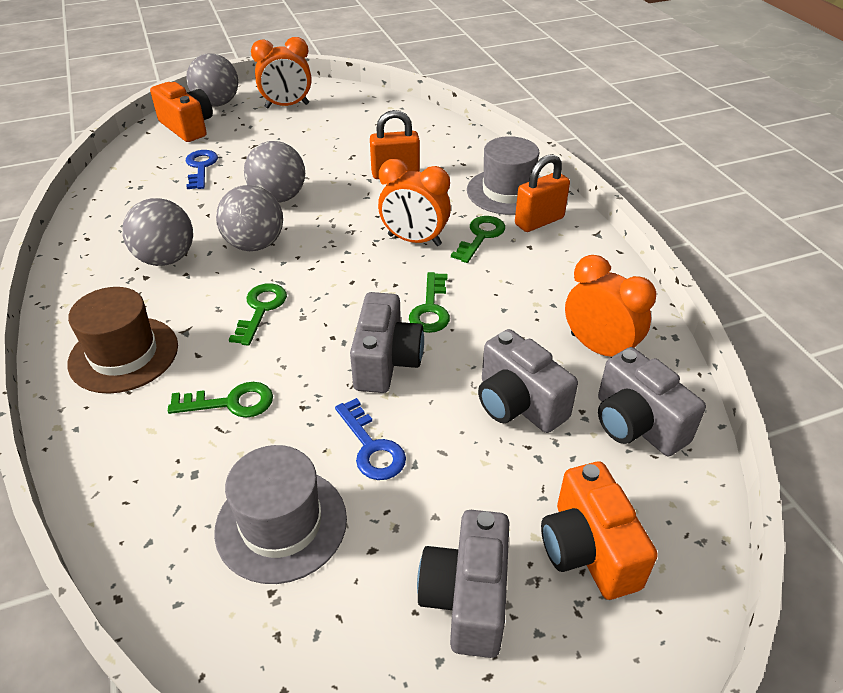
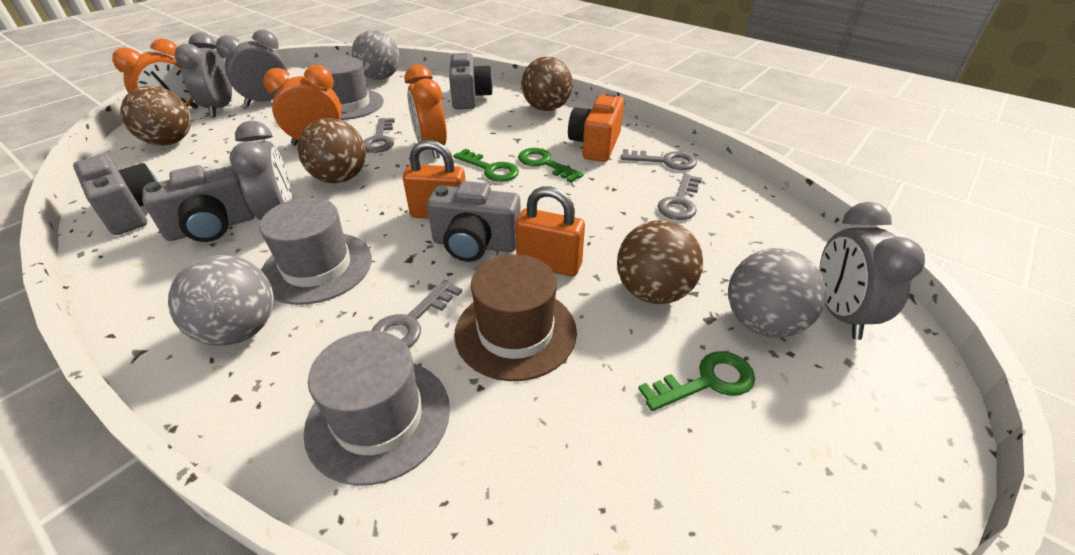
blue key: 2 -> 0
brown ball: 0 -> 4
green key: 4 -> 3
grey ball: 4 -> 3
grey clock: 0 -> 4
grey hat: 2 -> 3
grey key: 0 -> 4
orange camera: 2 -> 1

